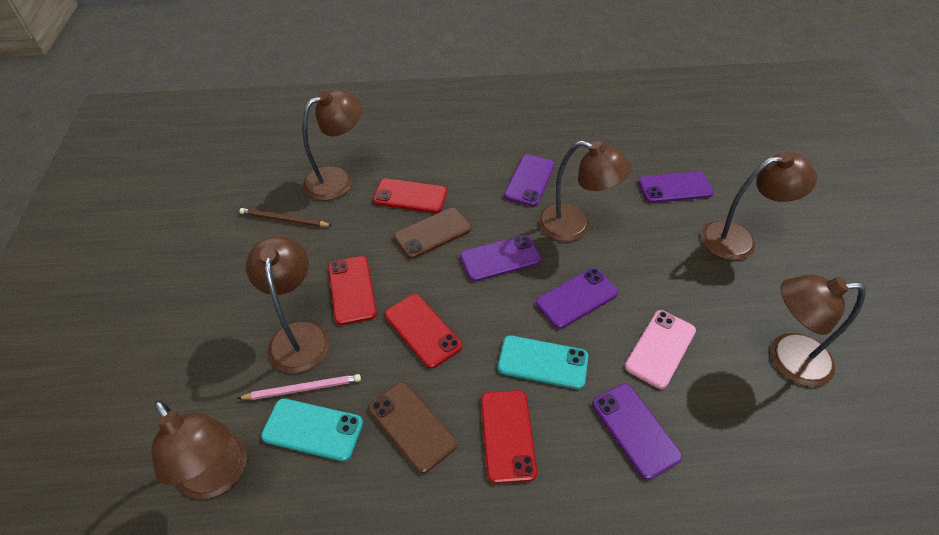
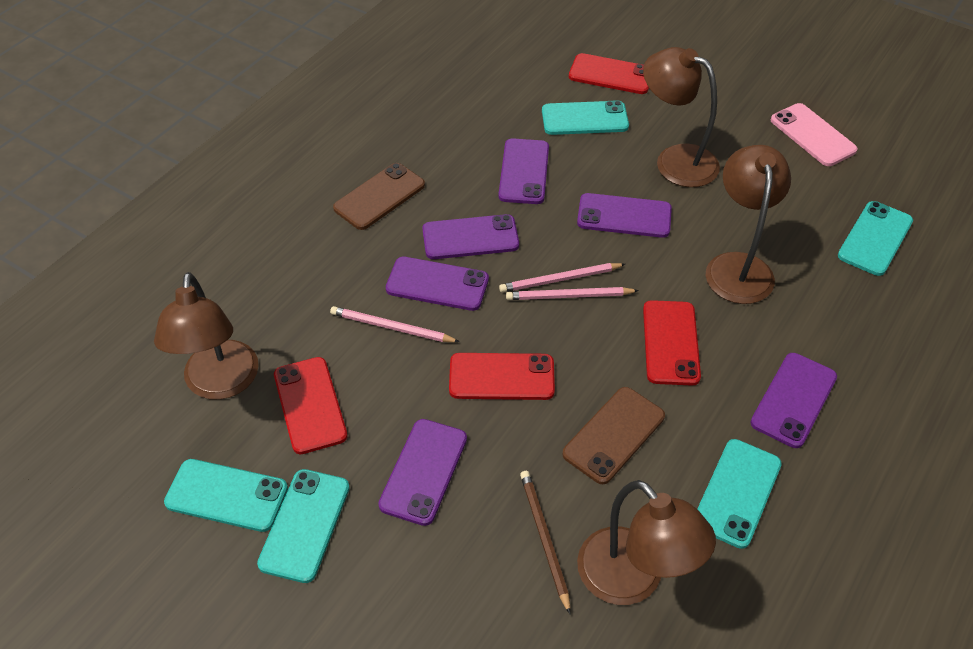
brown lamp: 6 -> 4
pink pencil: 1 -> 3
purple phone: 5 -> 6
turquoise phone: 2 -> 5

